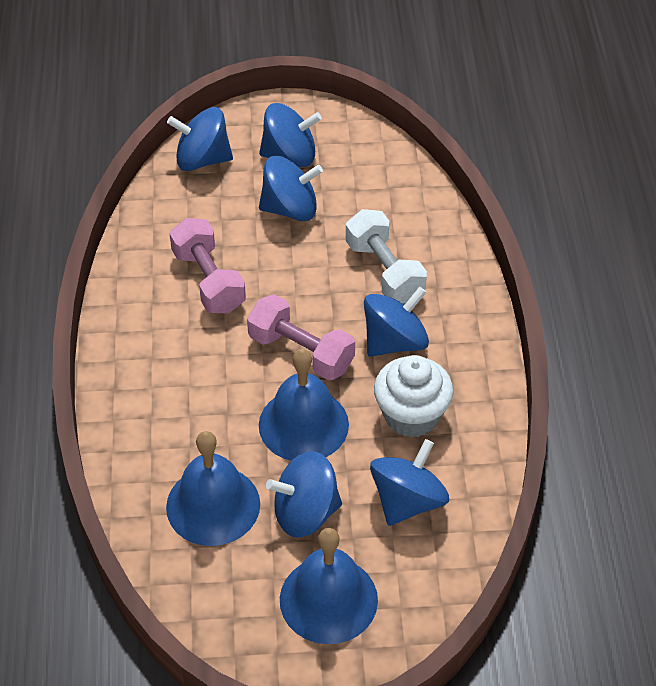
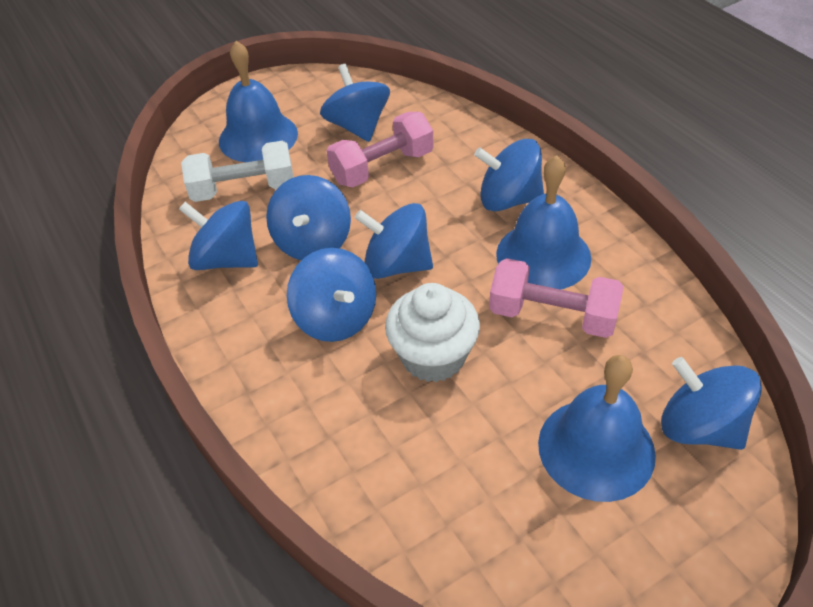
blue spinning top: 6 -> 7

